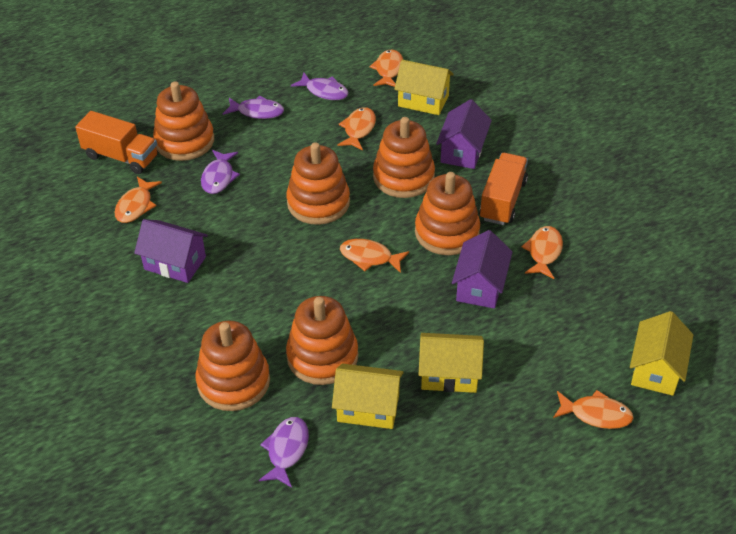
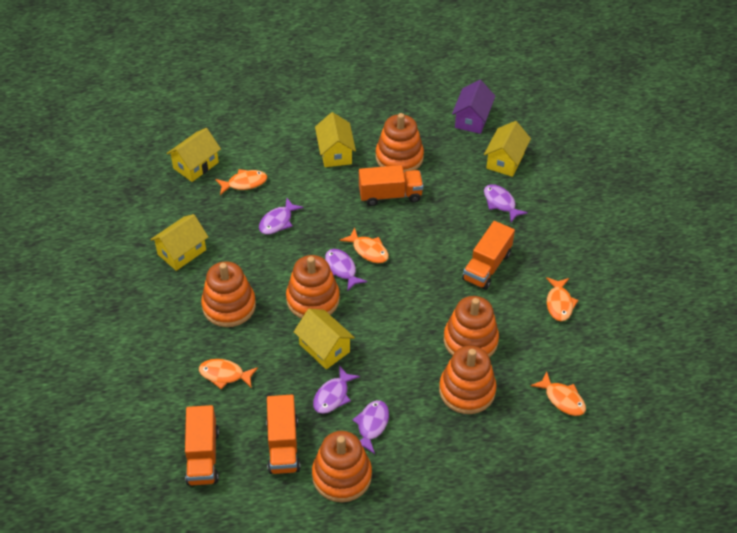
orange fish: 6 -> 5
orange truck: 2 -> 4
purple fish: 4 -> 5
purple house: 3 -> 1
yellow house: 4 -> 5

